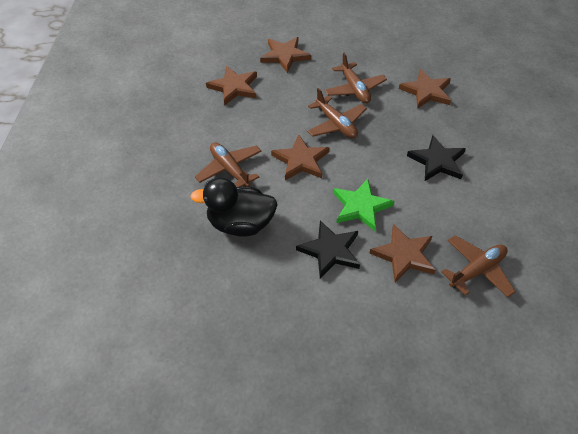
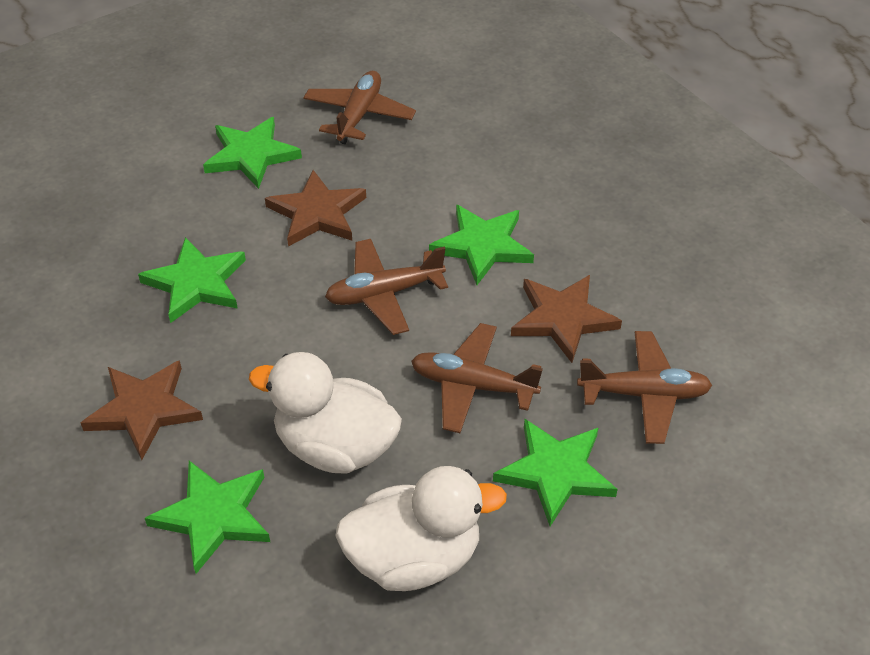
black duck: 1 -> 0
black star: 2 -> 0
brown star: 5 -> 3
green star: 1 -> 5
white duck: 0 -> 2

